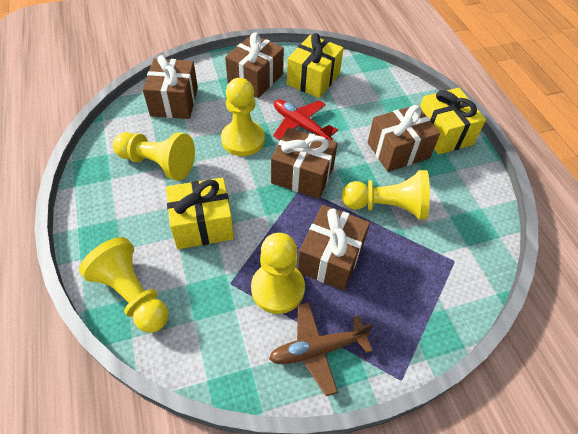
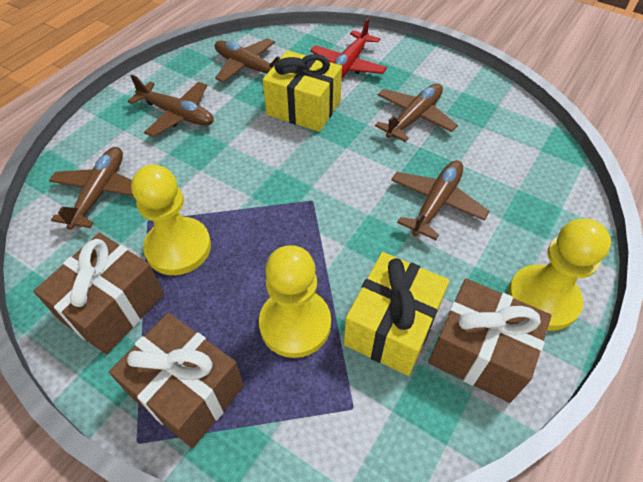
brown gift: 5 -> 3
brown plane: 1 -> 5
yellow gift: 3 -> 2
yellow pawn: 5 -> 3

